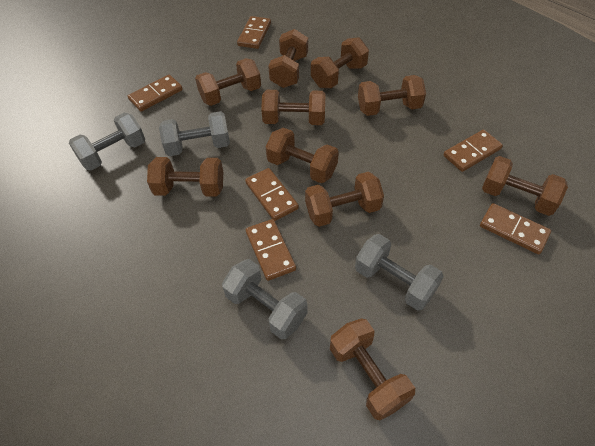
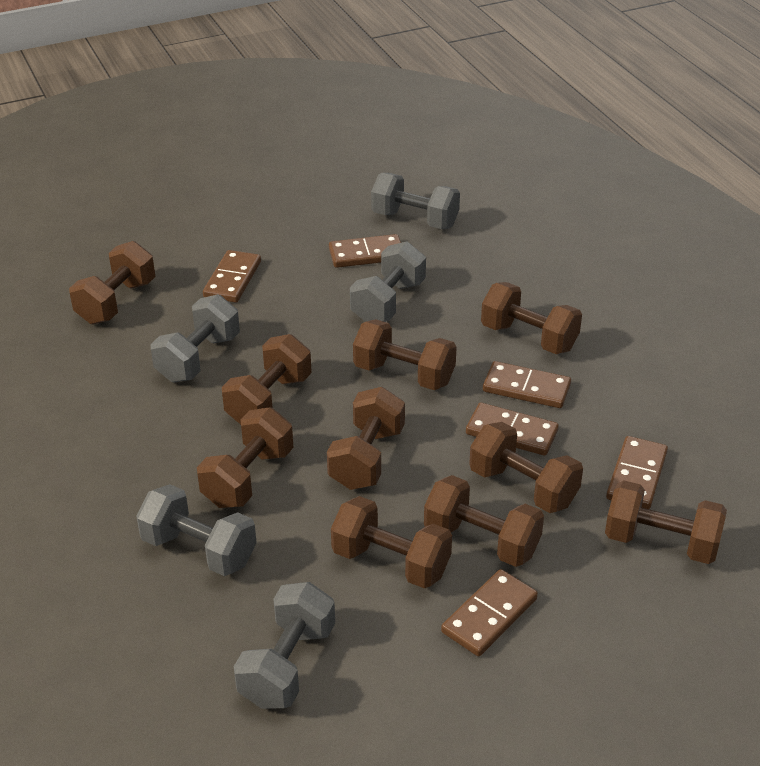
grey dumbbell: 4 -> 5

